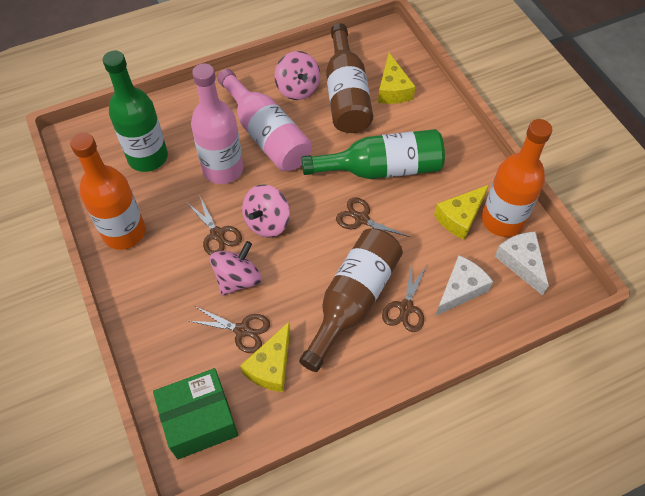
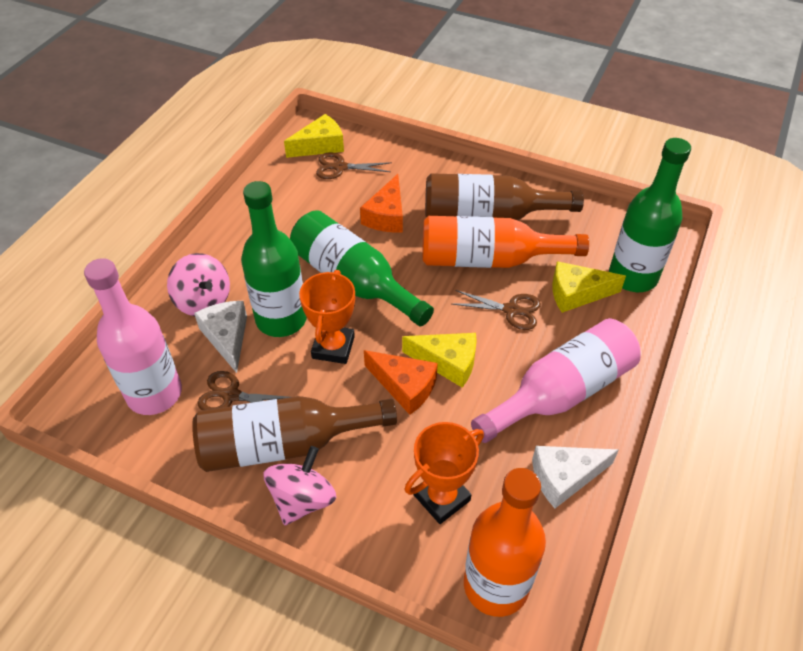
brown scissors: 4 -> 3
green bottle: 2 -> 3
green box: 1 -> 0
orange cheese: 0 -> 2
orange trophy: 0 -> 2
pink spinning top: 3 -> 2

